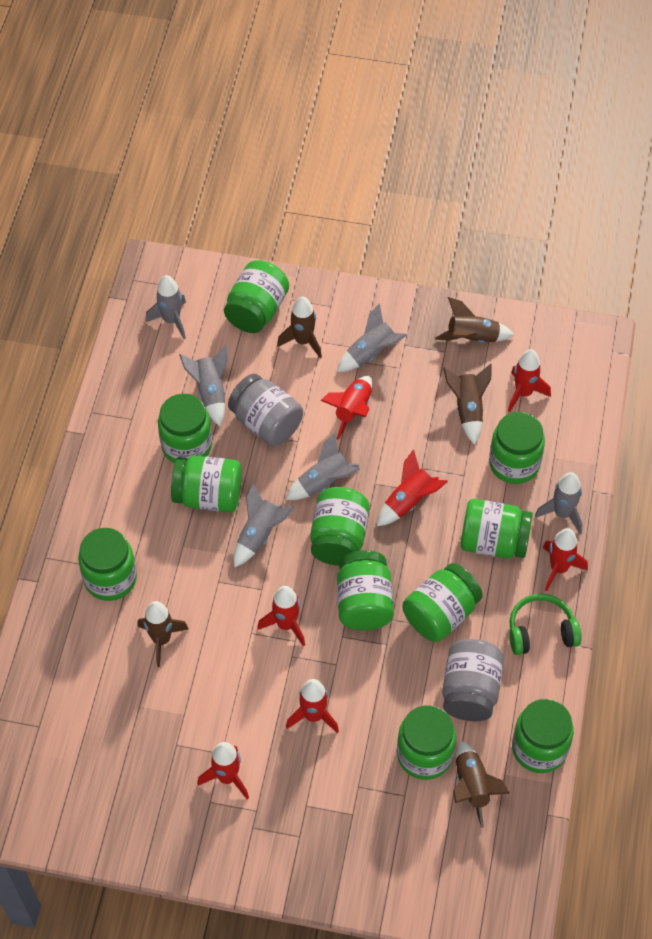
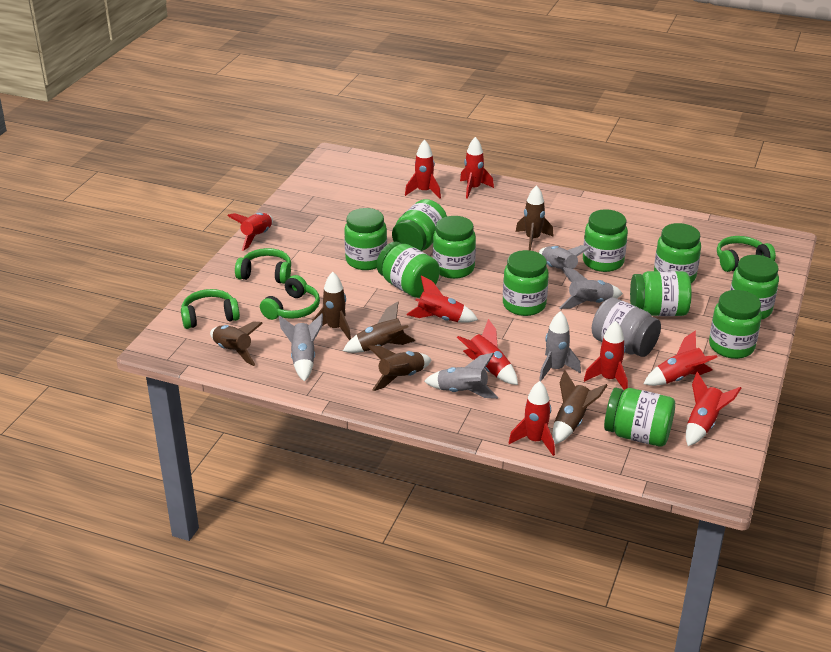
brown rocket: 5 -> 6
green headphones: 1 -> 4
grey jar: 2 -> 1
grey rocket: 6 -> 5
red rocket: 7 -> 9

